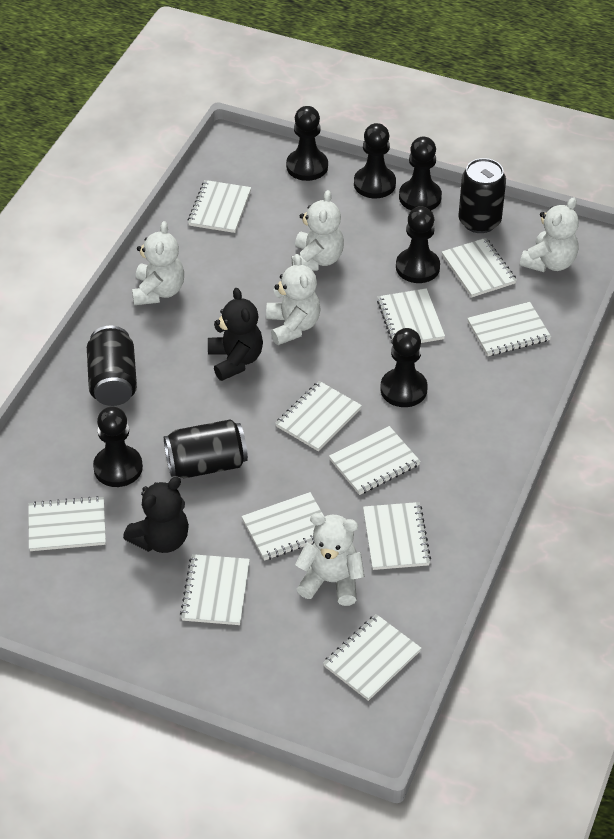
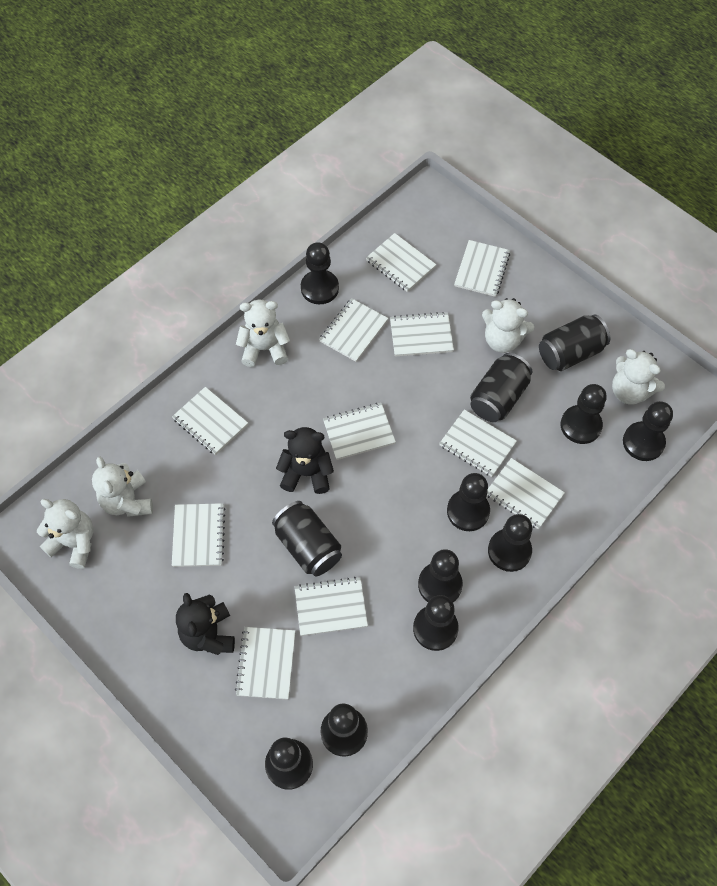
black pawn: 6 -> 9

